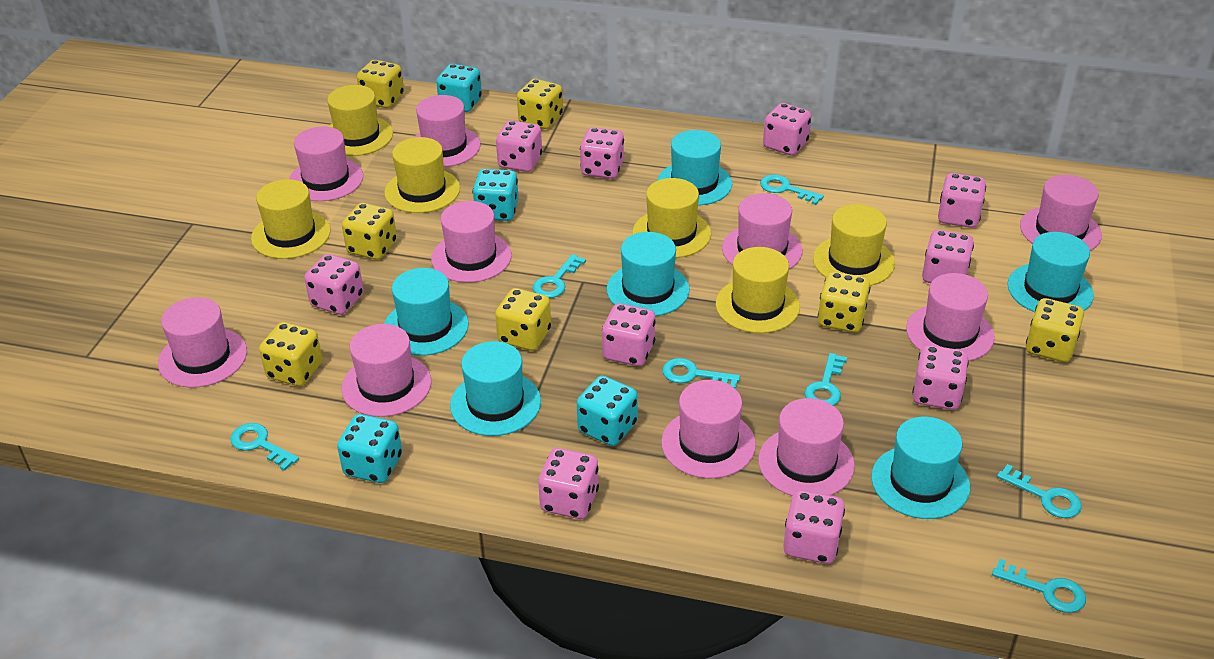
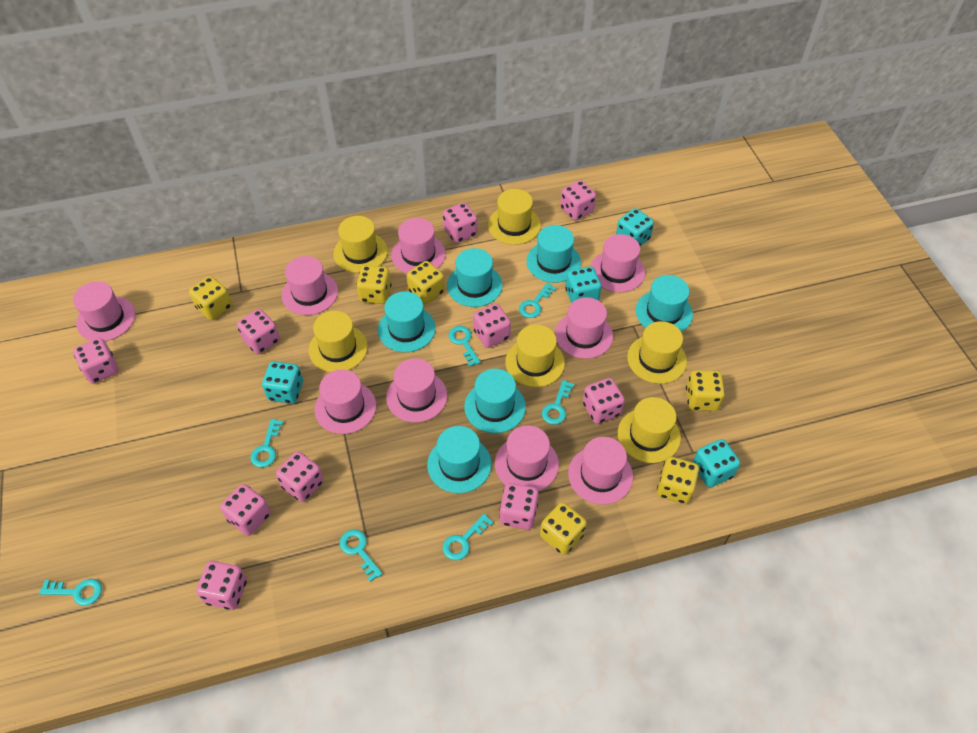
pink hat: 10 -> 9
yellow dice: 7 -> 6

